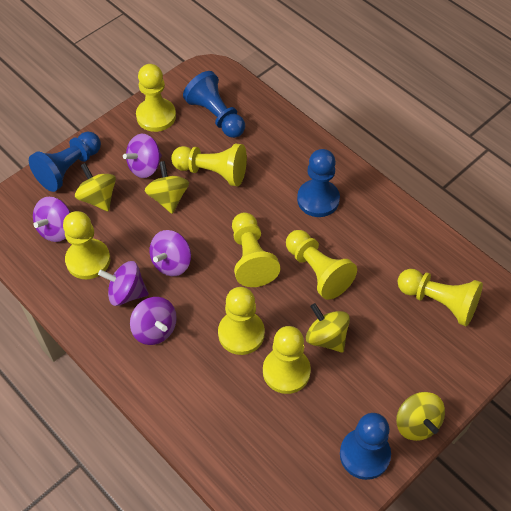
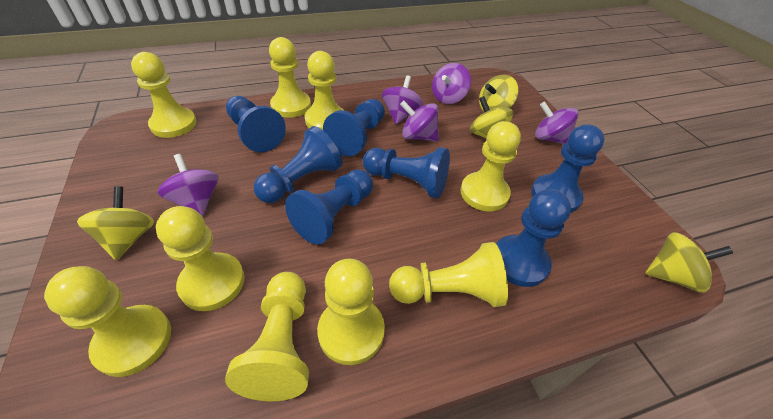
blue pawn: 4 -> 7
yellow pawn: 8 -> 9

